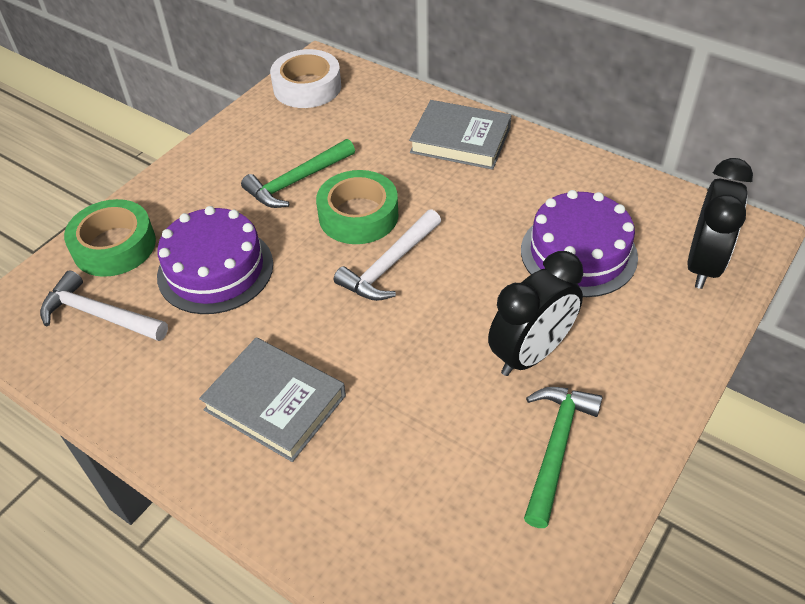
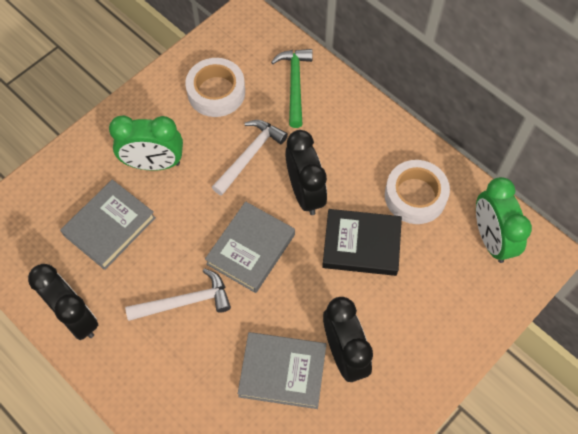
black book: 0 -> 1
black clock: 2 -> 3
green clock: 0 -> 2
green hammer: 2 -> 1
green tape: 2 -> 0
grey book: 2 -> 3
purple cake: 2 -> 0
white tape: 1 -> 2

